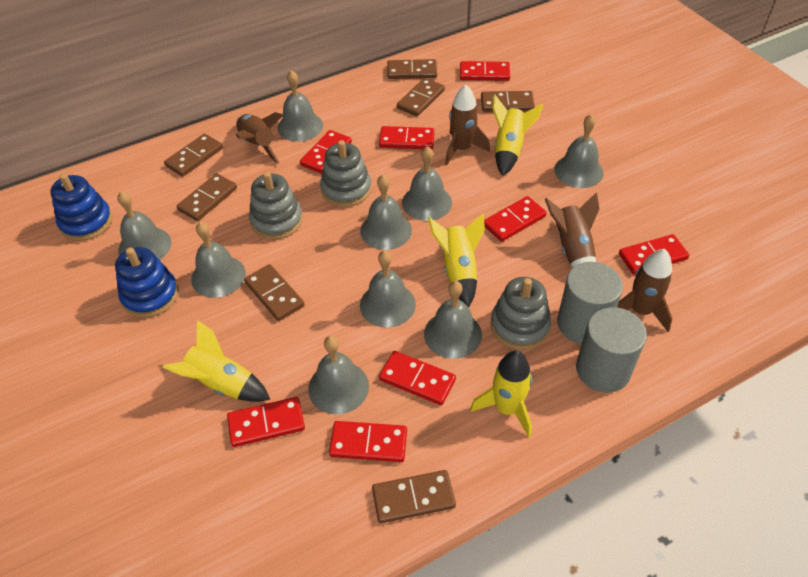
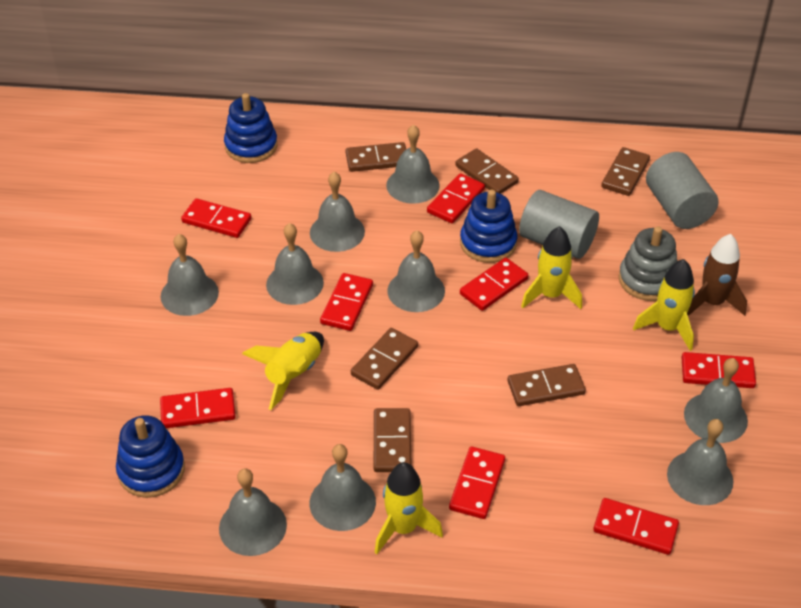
blue stacking toy: 2 -> 3
brown domino: 7 -> 6
brown rocket: 4 -> 1
grey stacking toy: 3 -> 1

